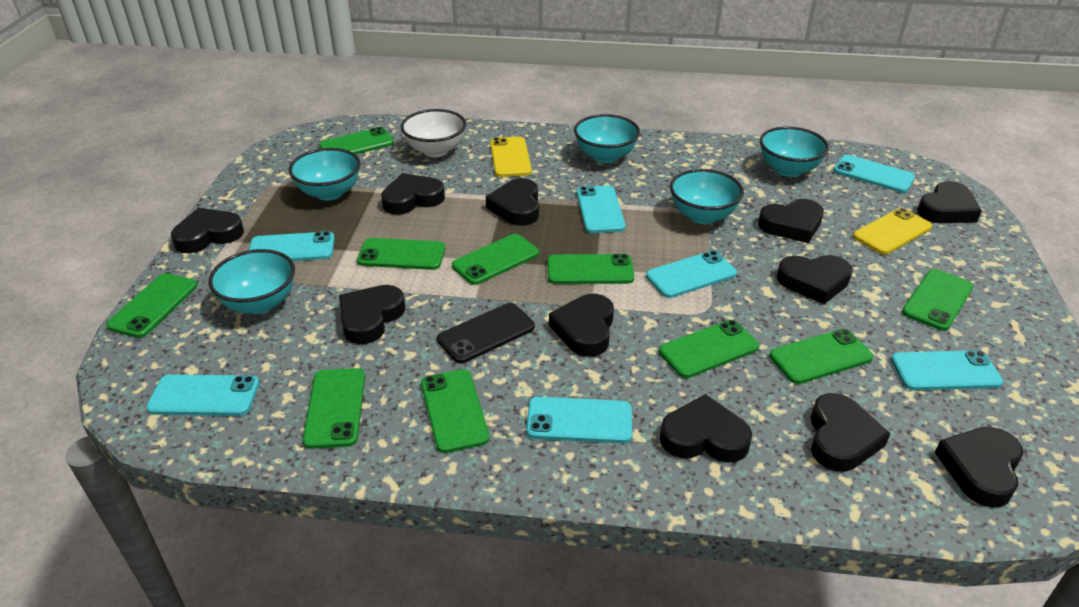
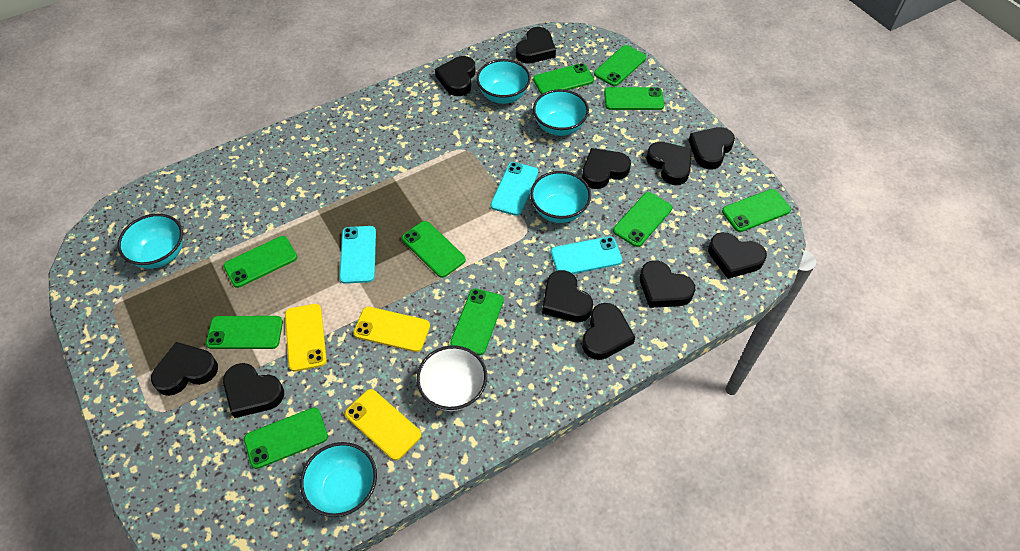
black phone: 1 -> 0
turquoise phone: 7 -> 3
yellow phone: 2 -> 3

